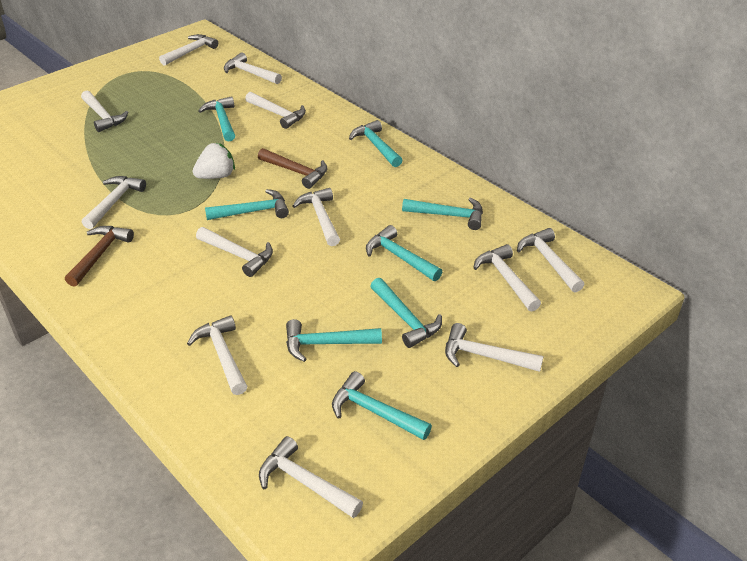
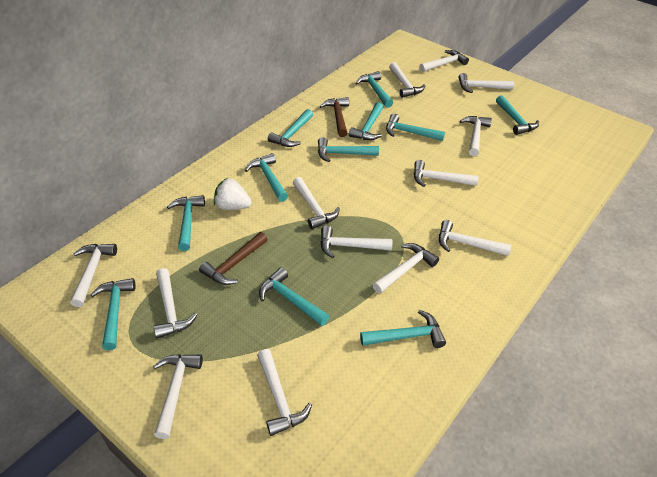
turquoise hammer: 8 -> 11
white hammer: 12 -> 13

